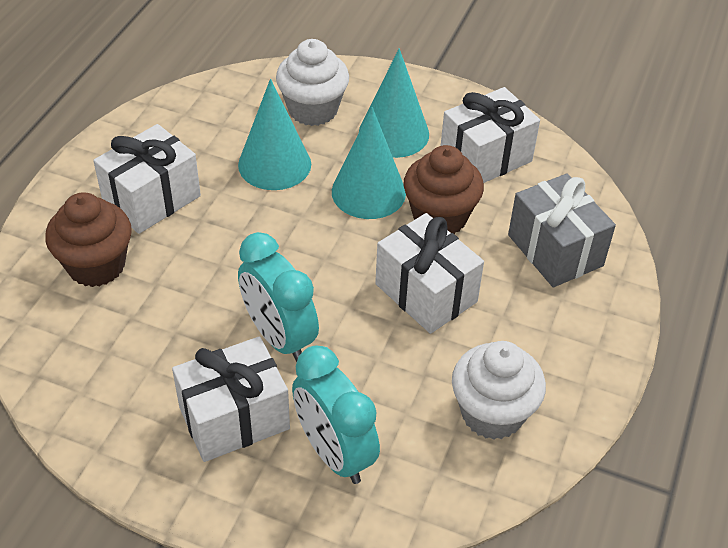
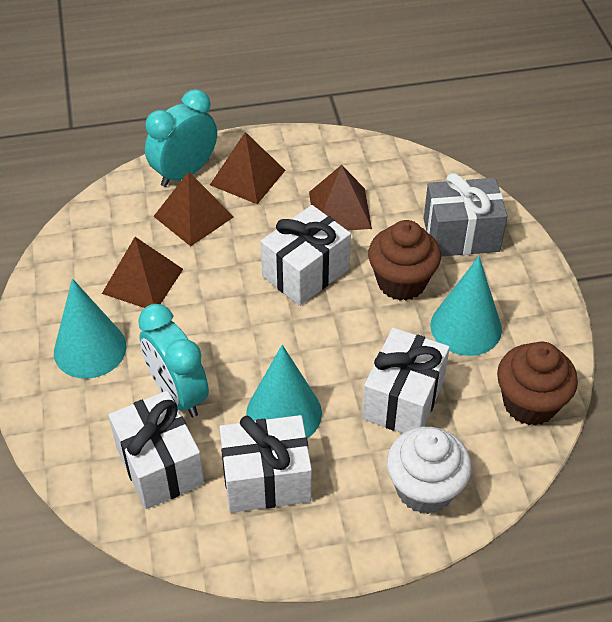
brown pyramid: 0 -> 4
white cupcake: 2 -> 1

